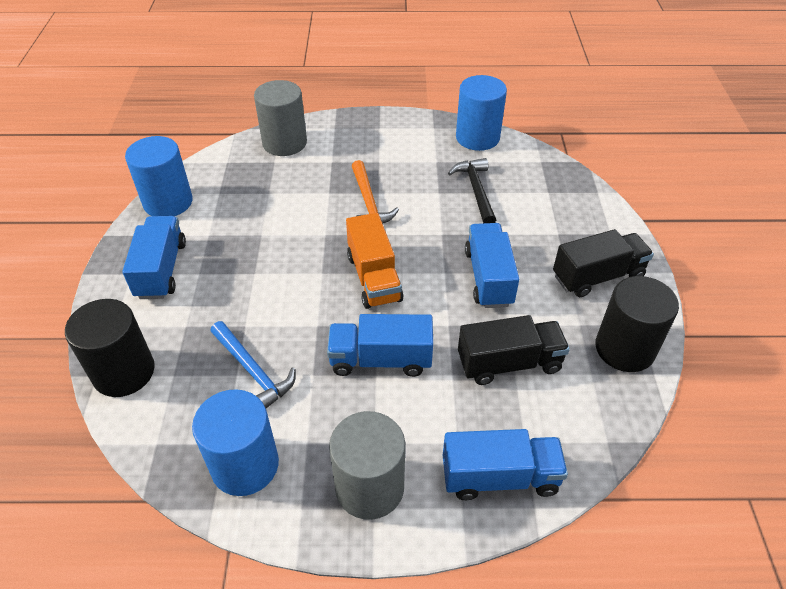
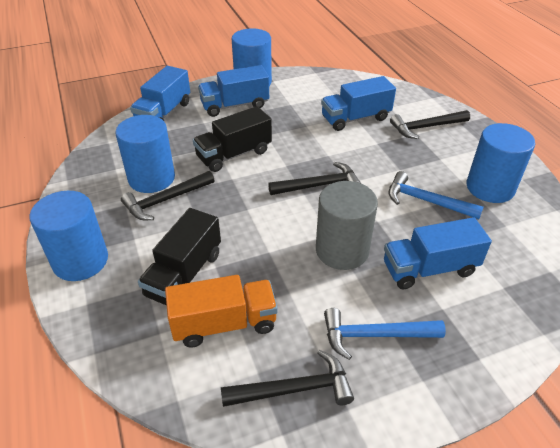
black cylinder: 2 -> 0
black hammer: 1 -> 4
blue cylinder: 3 -> 4
blue hammer: 1 -> 2
grey cylinder: 2 -> 1
orange hammer: 1 -> 0

